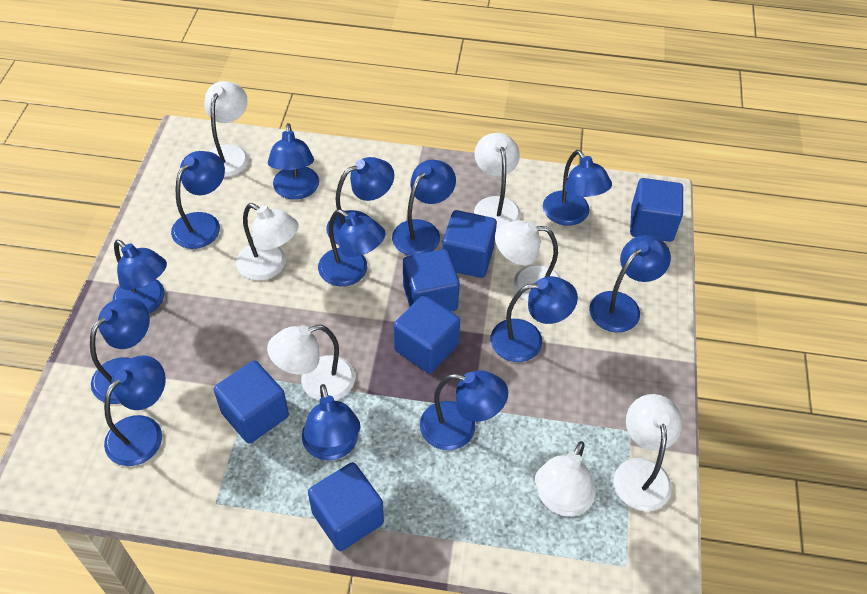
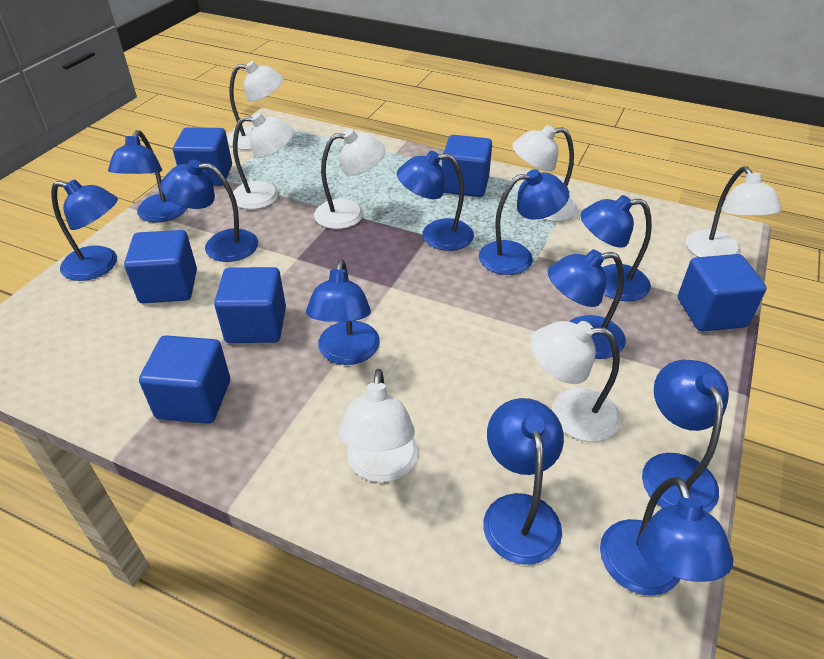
blue lamp: 13 -> 11

